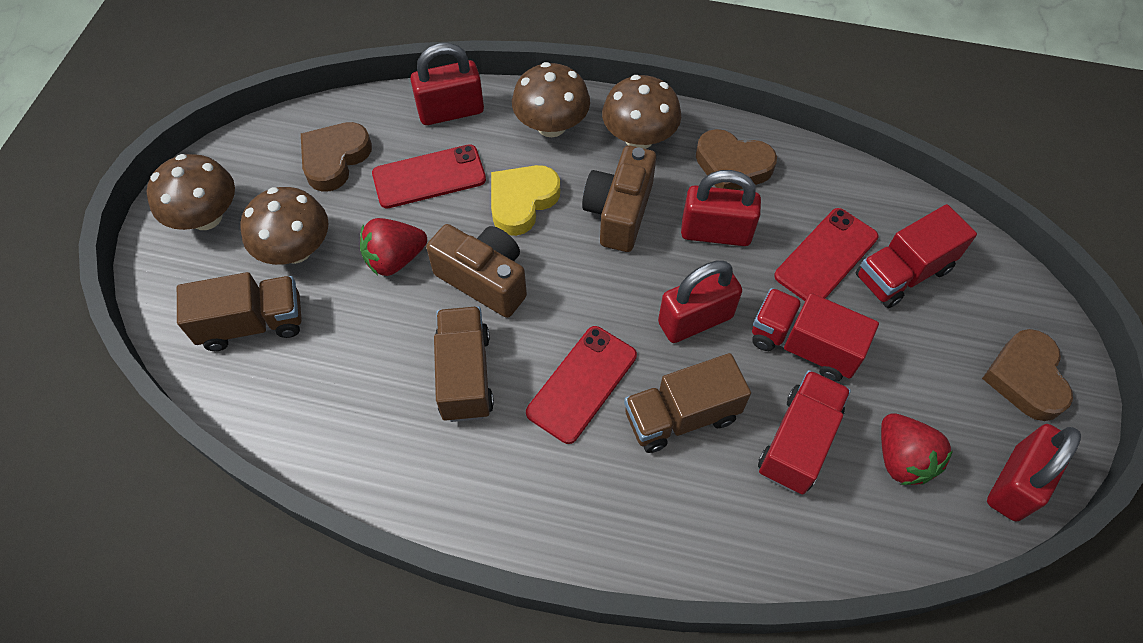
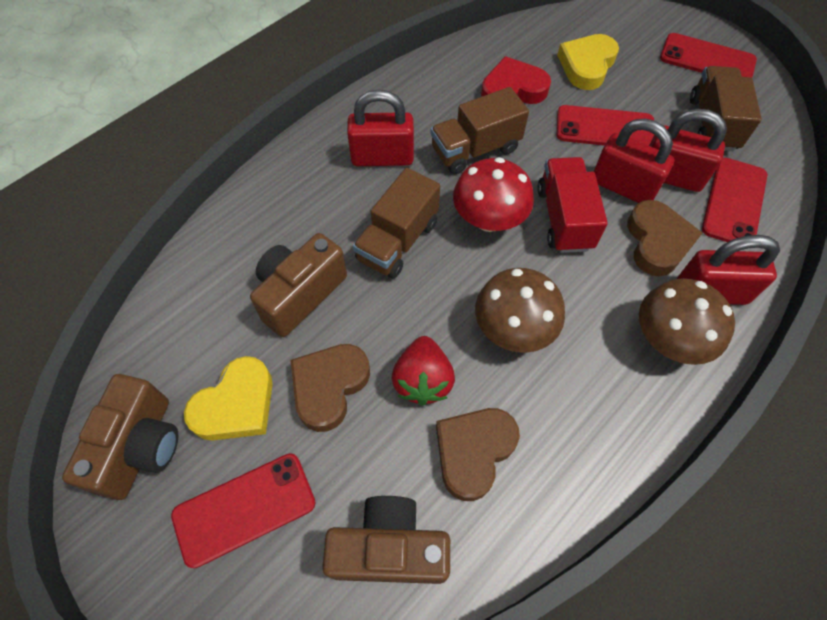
brown camera: 2 -> 3
brown mushroom: 4 -> 2
red heart: 0 -> 1
red mushroom: 0 -> 1
red phone: 3 -> 4
red strawberry: 2 -> 1
red truck: 3 -> 1
yellow heart: 1 -> 2

